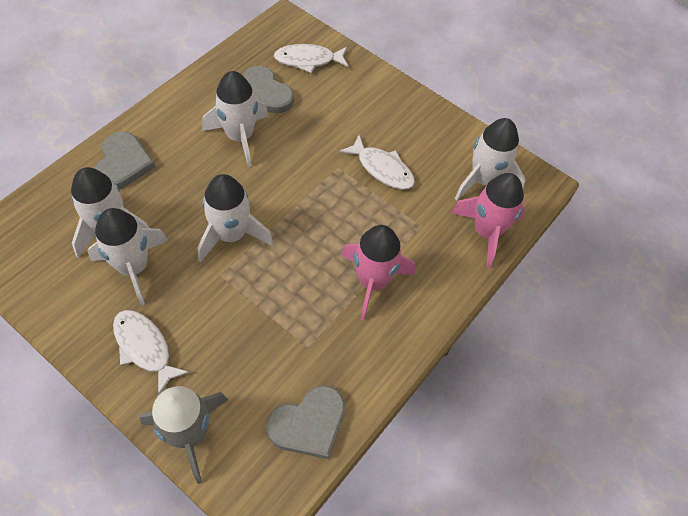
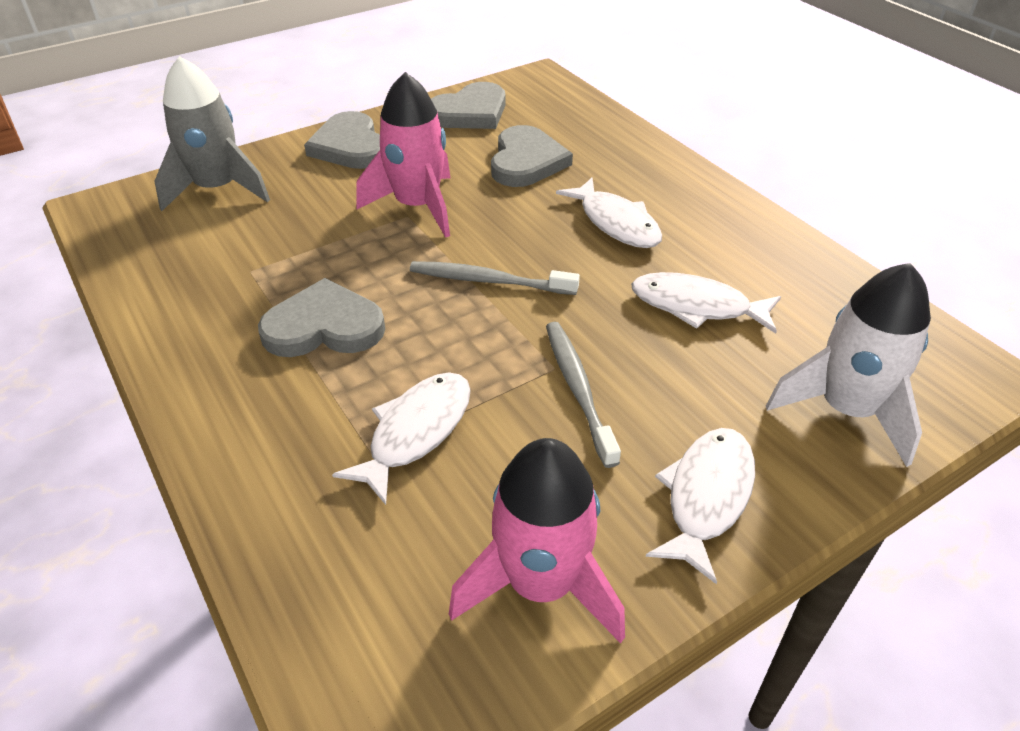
grey heart: 3 -> 4
grey toothbrush: 0 -> 2
white fish: 3 -> 4
white rocket: 5 -> 1

